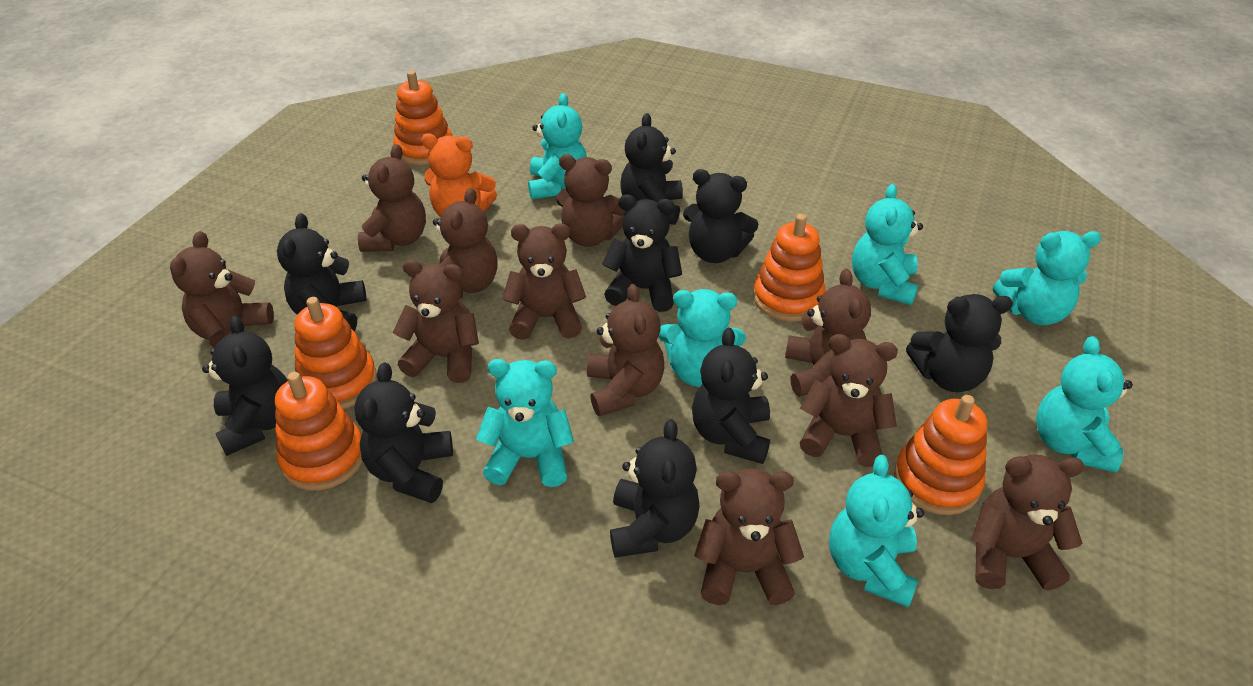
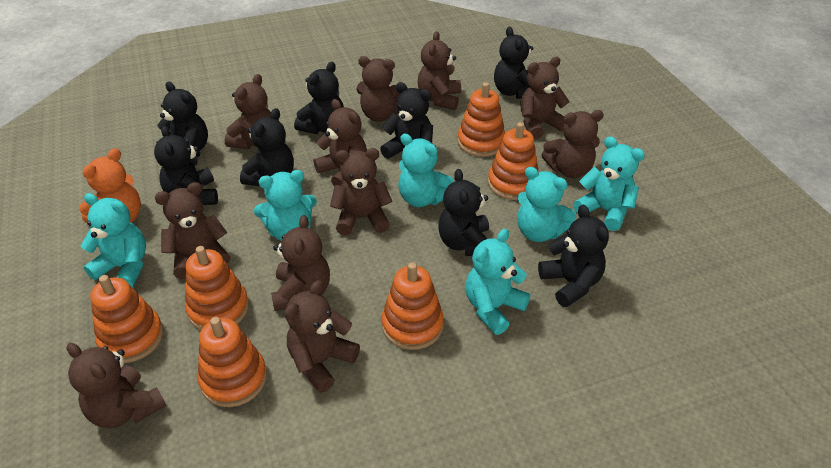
black teddy bear: 9 -> 8
orange stacking toy: 5 -> 6
turquoise teddy bear: 7 -> 6

